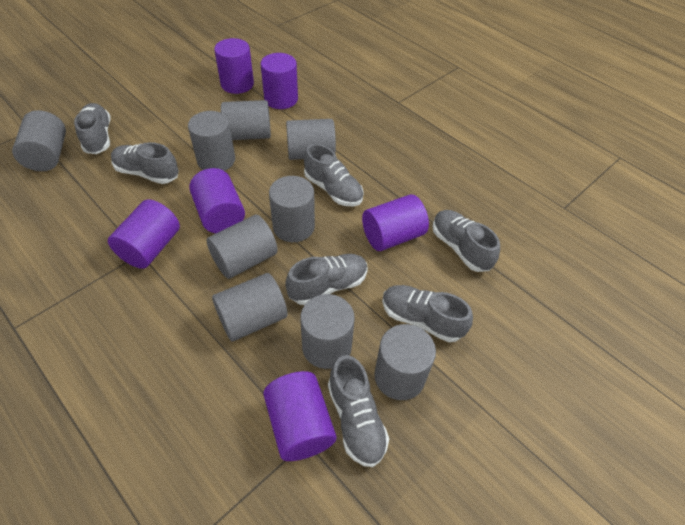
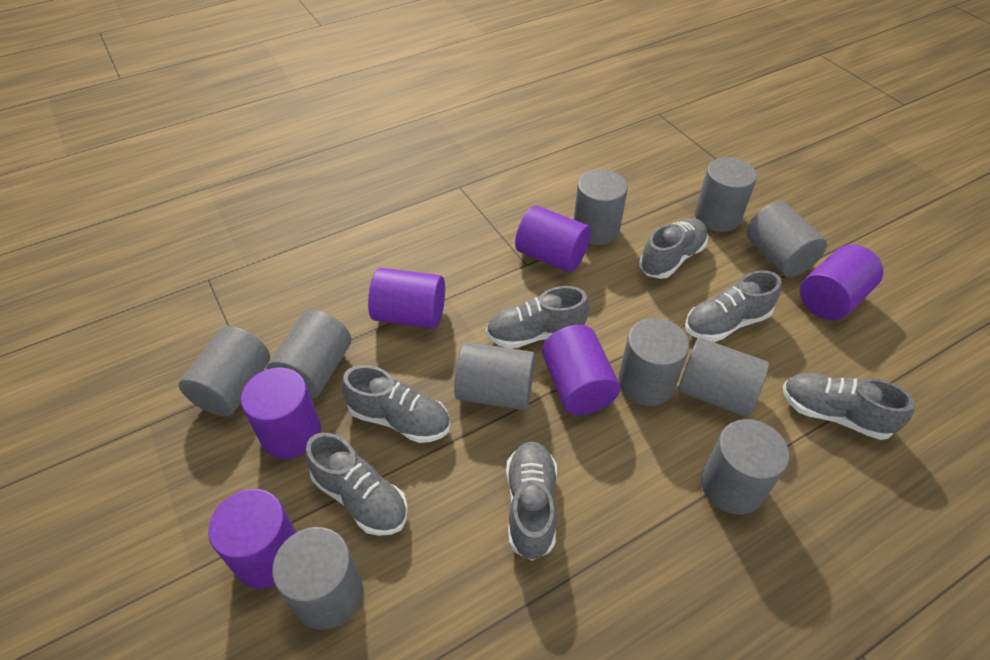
grey cylinder: 9 -> 10

